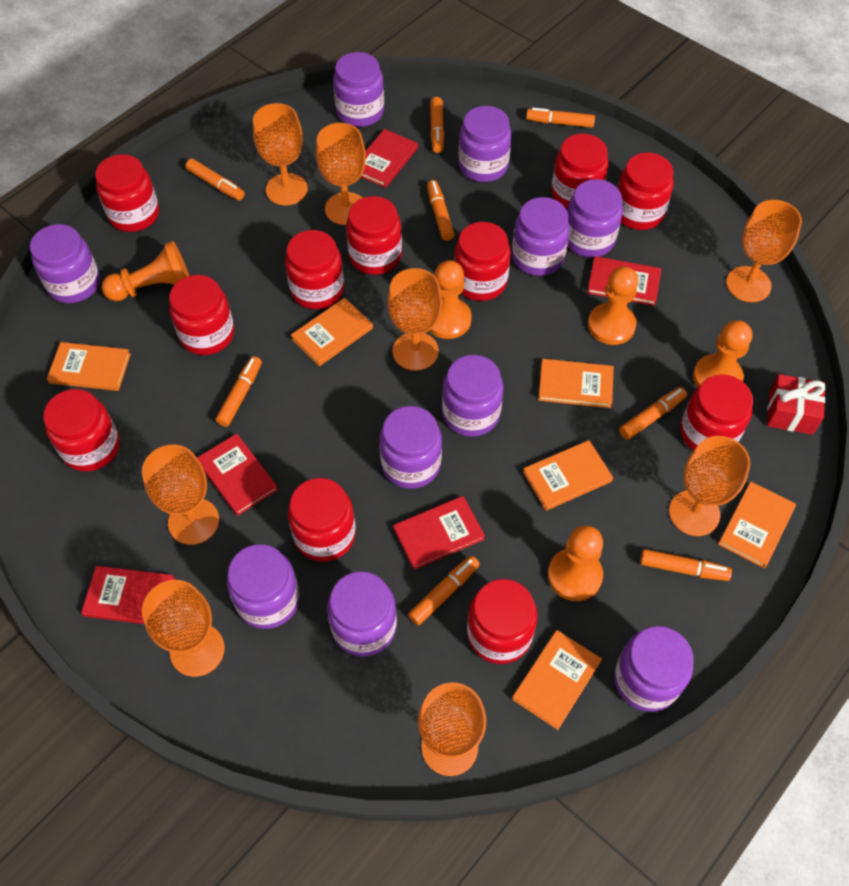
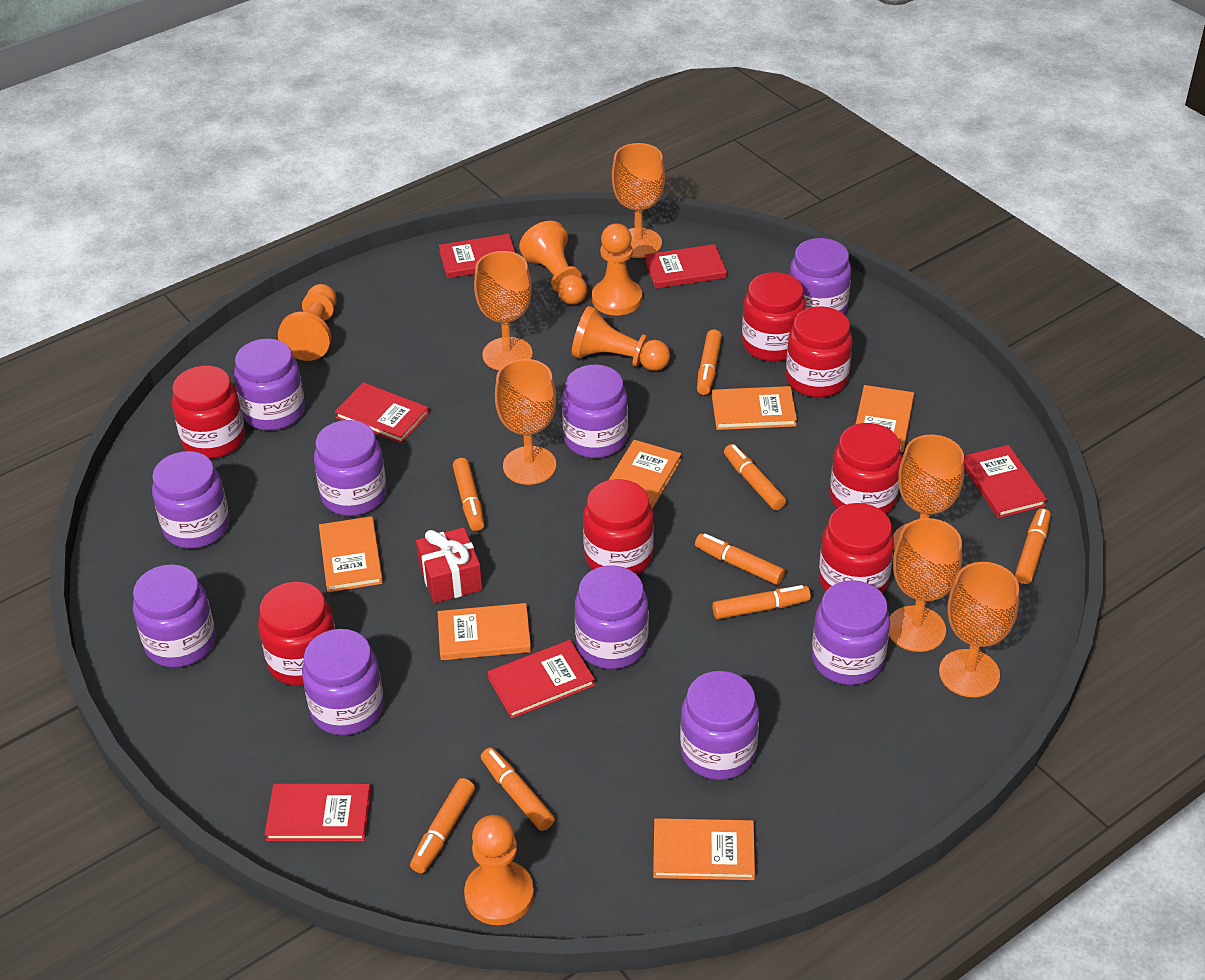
orange goblet: 8 -> 6
red book: 5 -> 6
red jar: 11 -> 7

